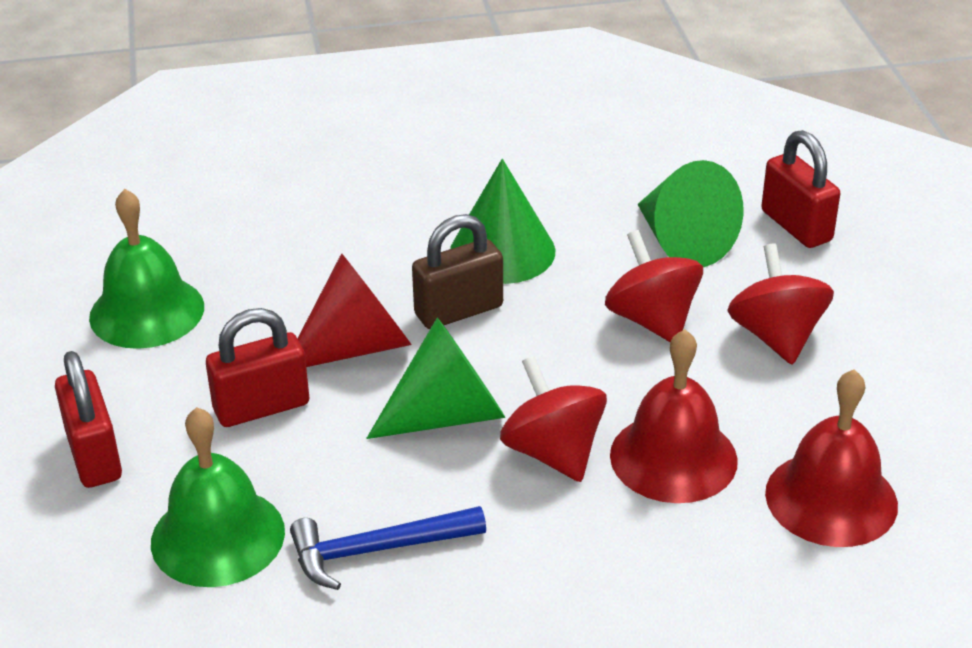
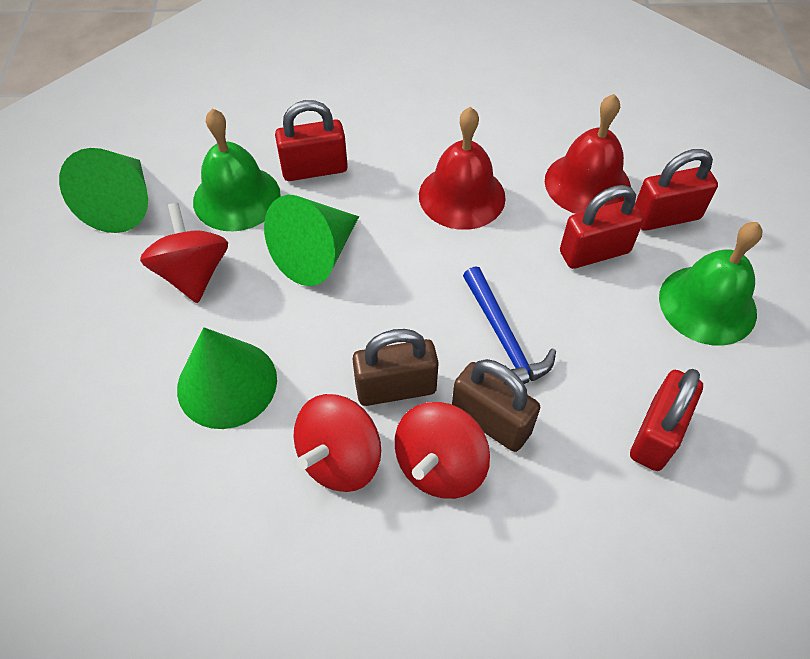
brown padlock: 1 -> 2
red cone: 1 -> 0
red padlock: 3 -> 4

